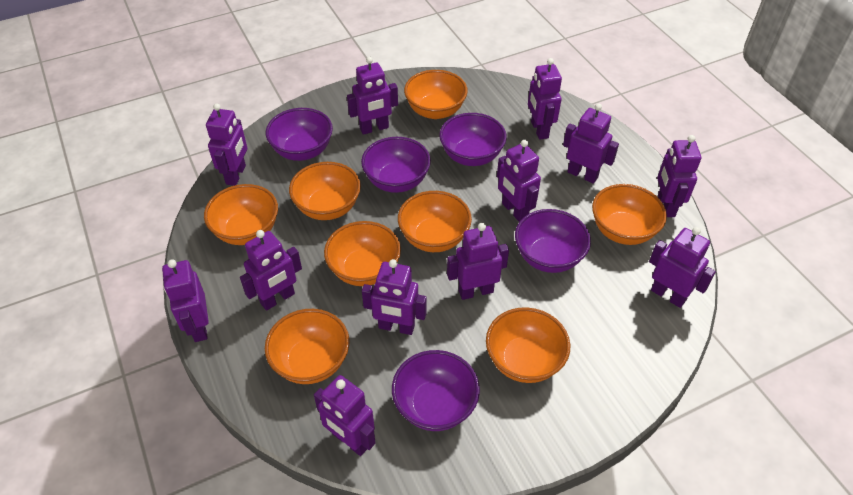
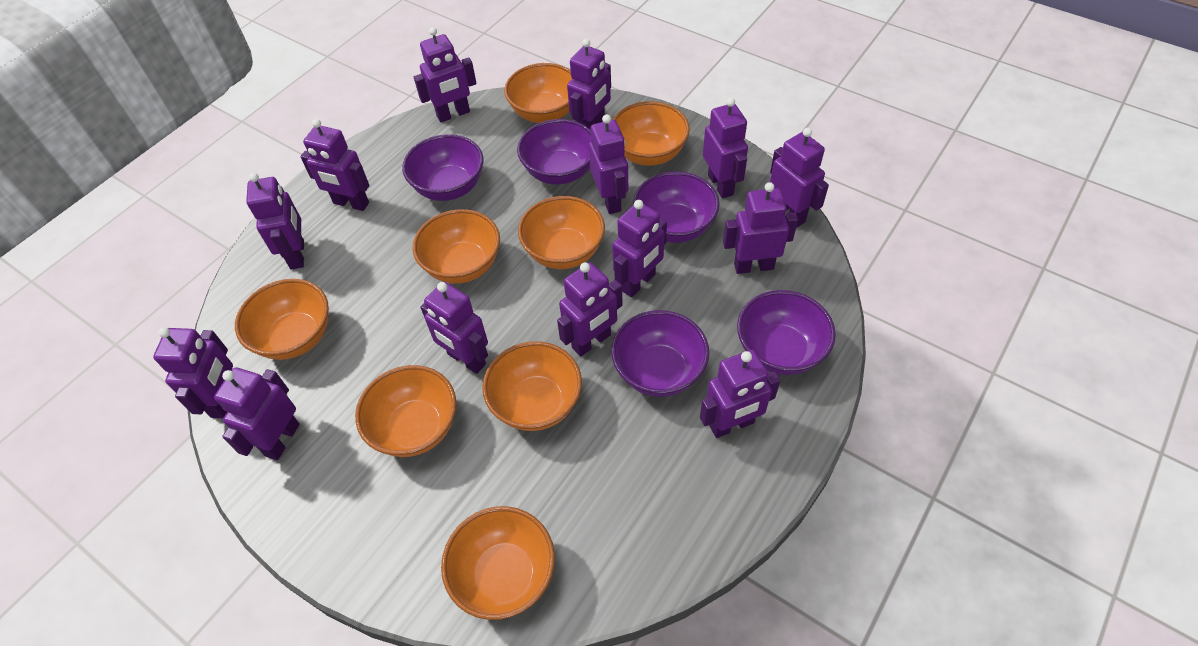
purple robot: 12 -> 14

